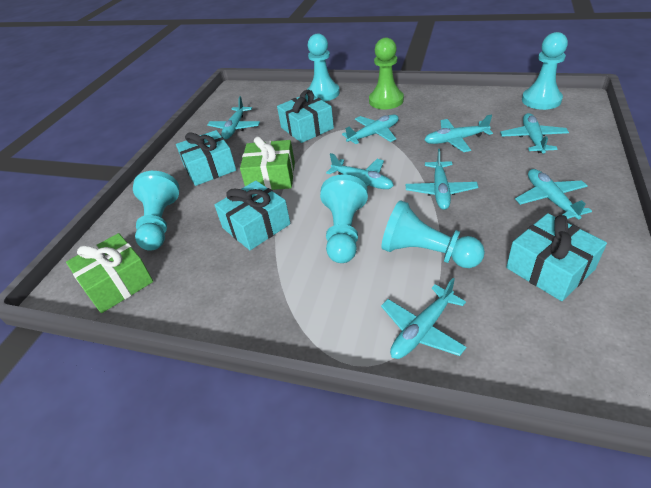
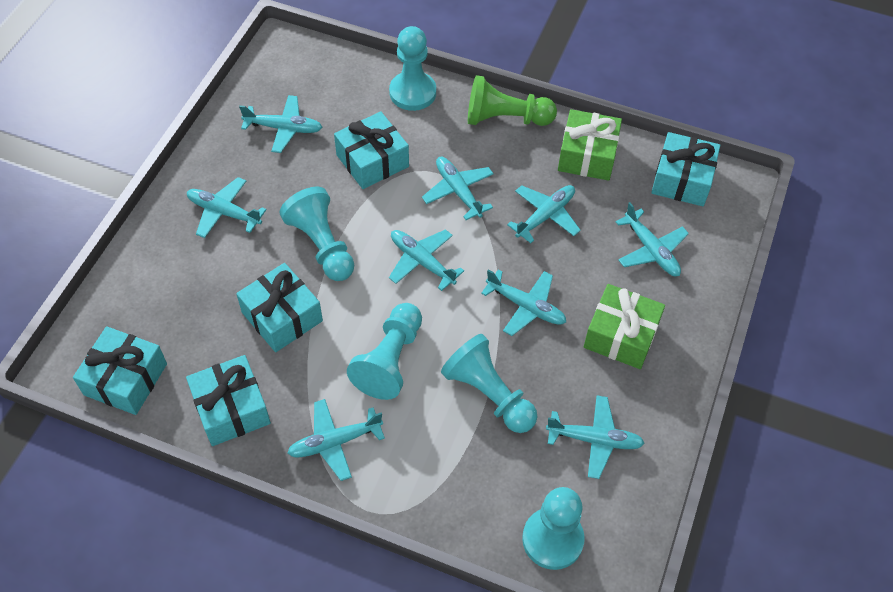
turquoise gift: 4 -> 5
turquoise plane: 8 -> 9

